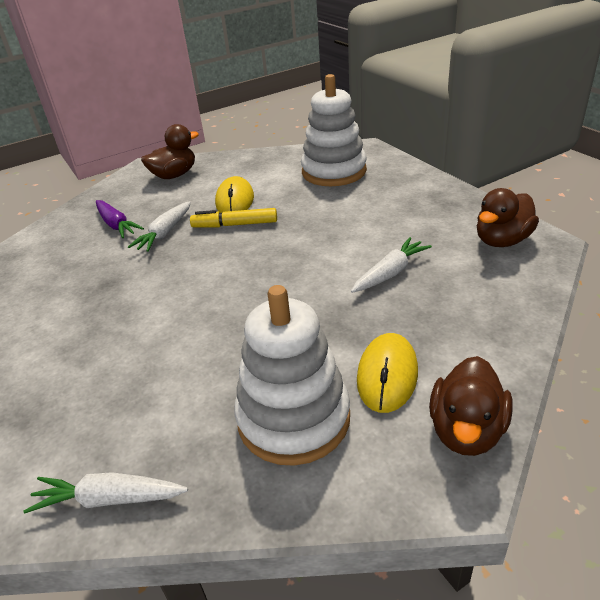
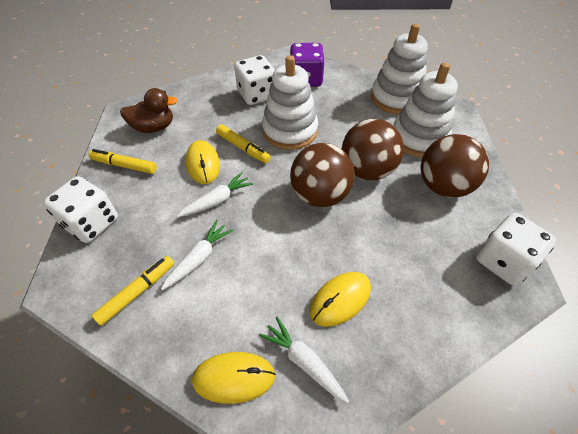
brown ball: 0 -> 3
brown duck: 3 -> 1
purple carrot: 1 -> 0
purple dice: 0 -> 1
white dice: 0 -> 3
white stacking toy: 2 -> 3
yellow marker: 1 -> 3
yellow mouse: 2 -> 3

